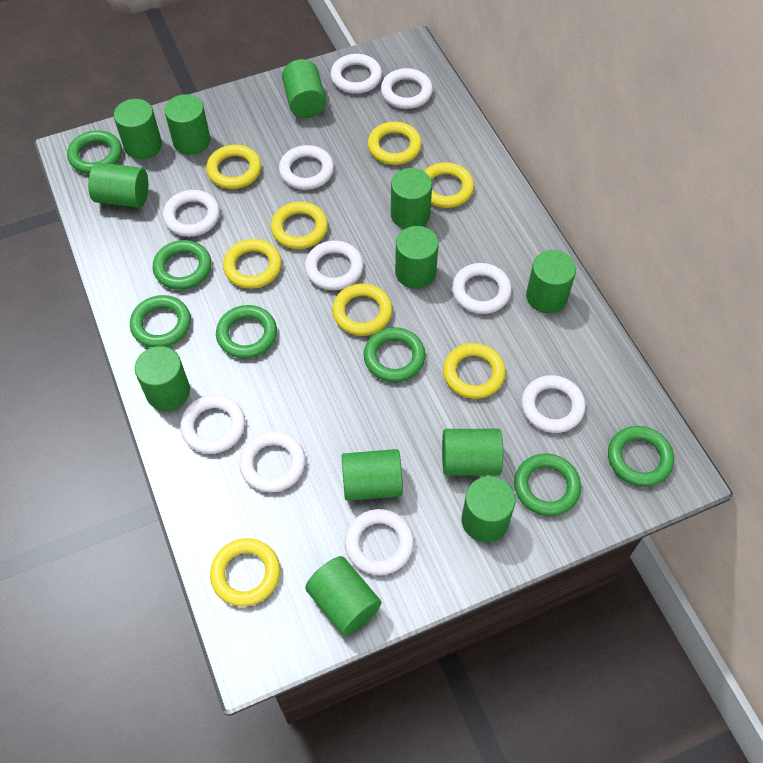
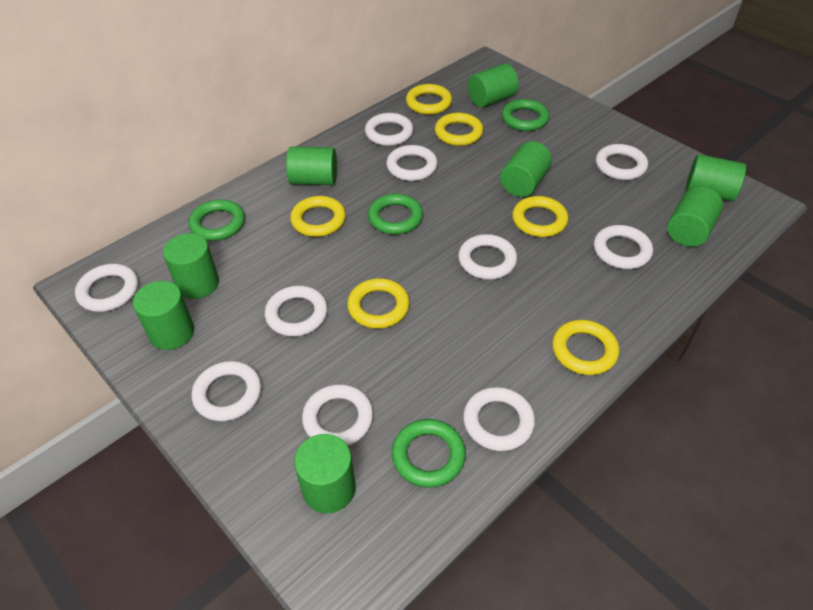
green cylinder: 12 -> 8
green ring: 7 -> 4
yellow ring: 8 -> 6

